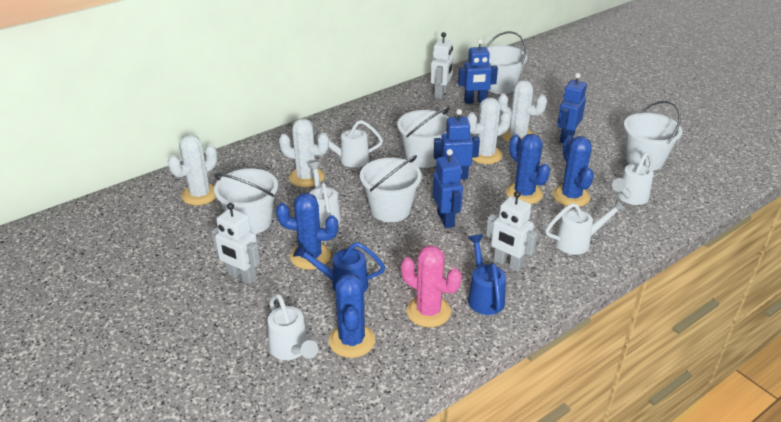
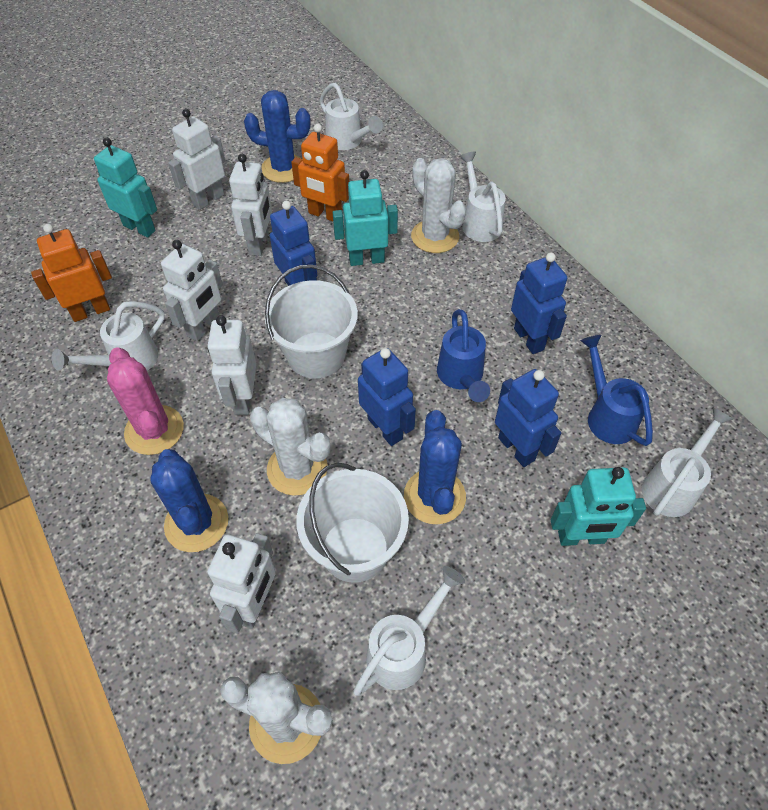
blue cactus: 4 -> 3
orange robot: 0 -> 2
turquoise robot: 0 -> 3
white bucket: 5 -> 2
white cactus: 4 -> 3
white robot: 3 -> 5

